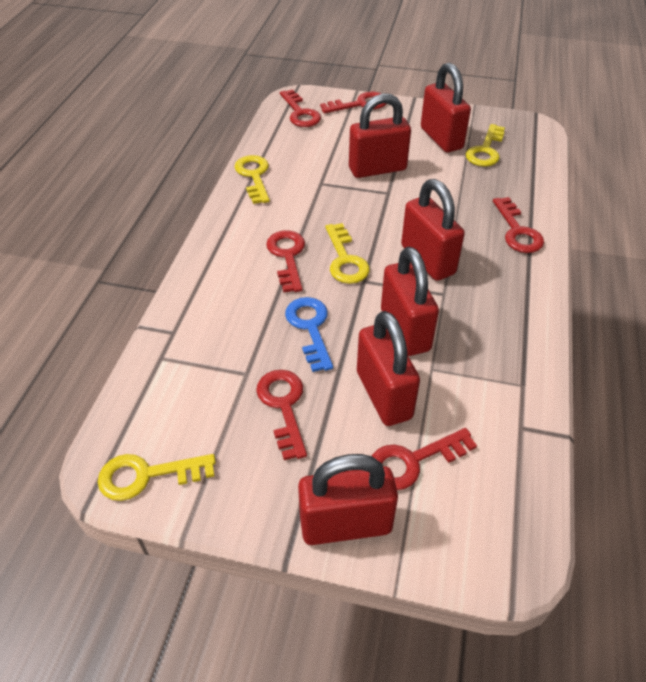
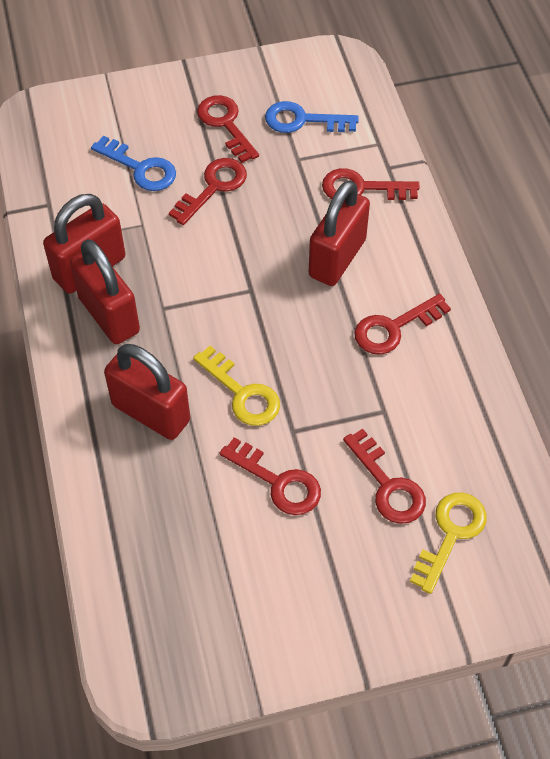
blue key: 1 -> 2
red padlock: 6 -> 4
yellow key: 4 -> 2

